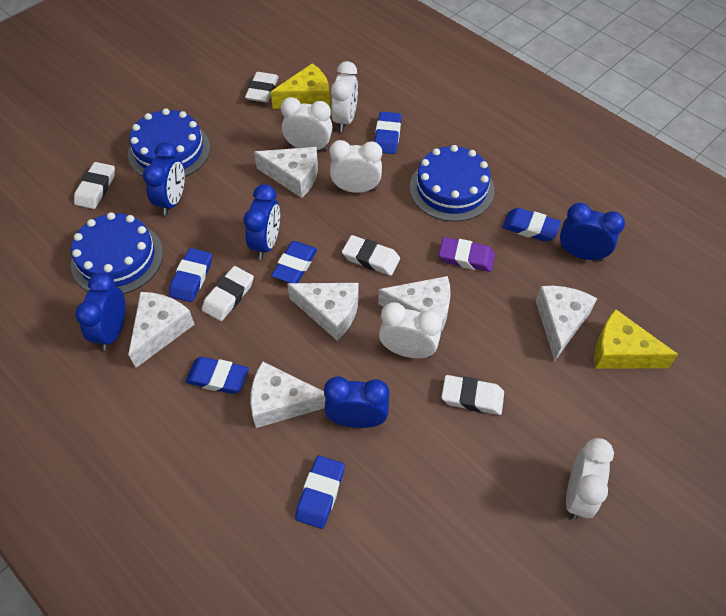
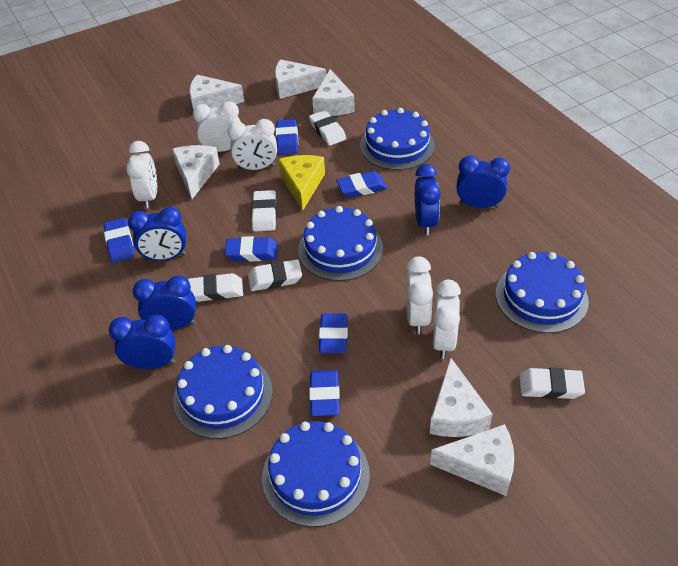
blue cake: 3 -> 5
purple eraser: 1 -> 0
yellow cheese: 2 -> 1

